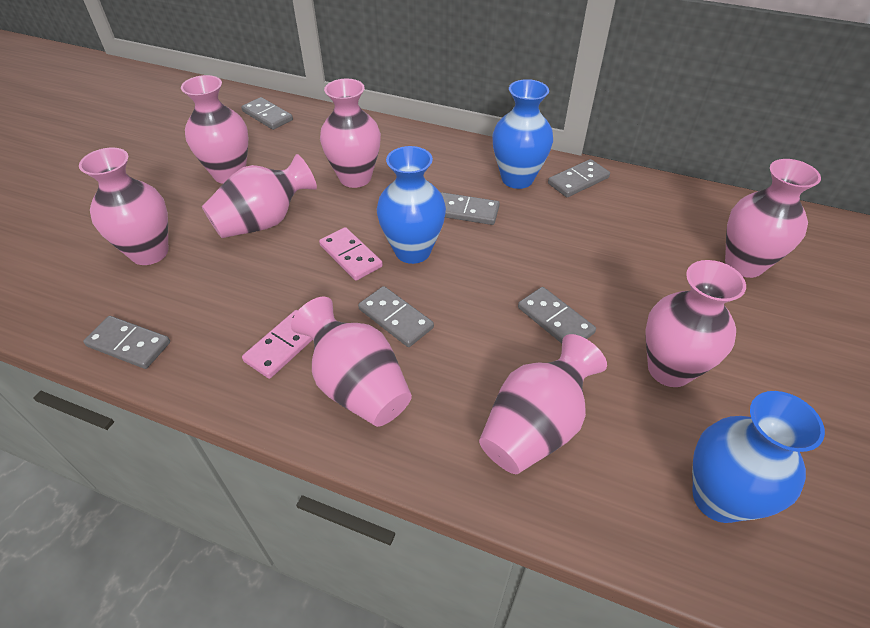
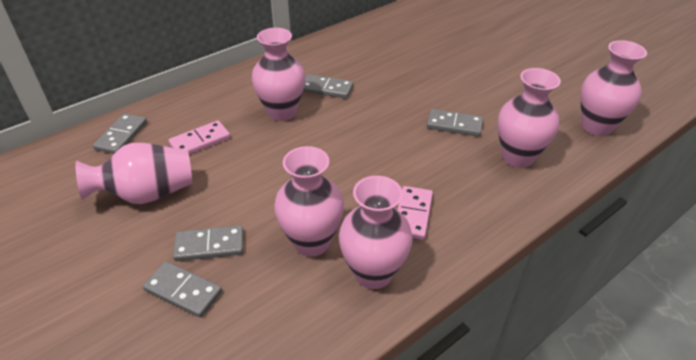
blue vase: 3 -> 0
grey domino: 6 -> 5
pink vase: 8 -> 6

